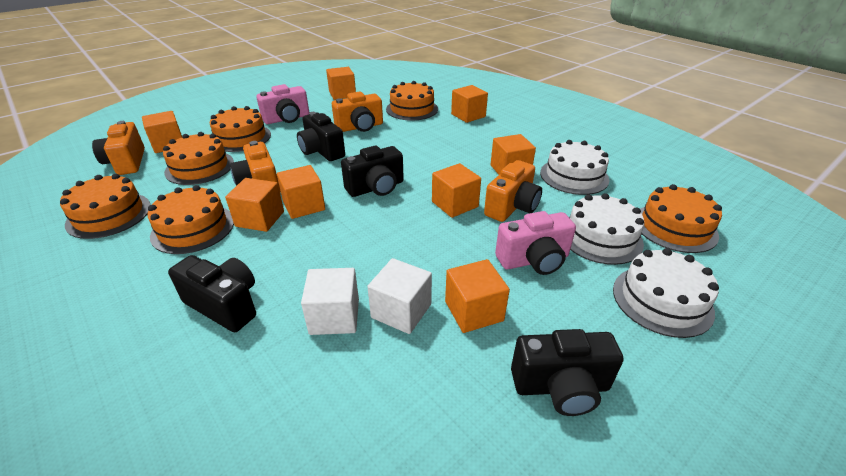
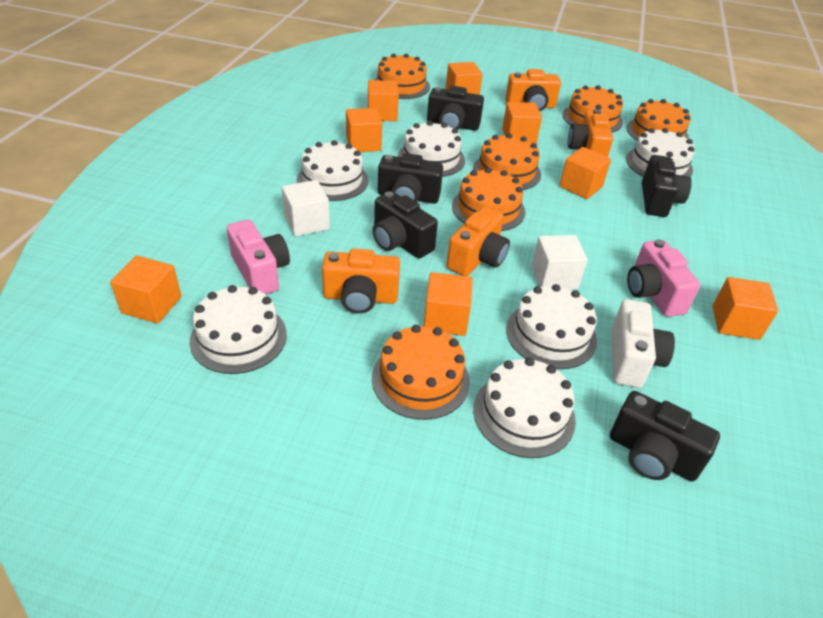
black camera: 4 -> 5
white cake: 3 -> 6
white camera: 0 -> 1

